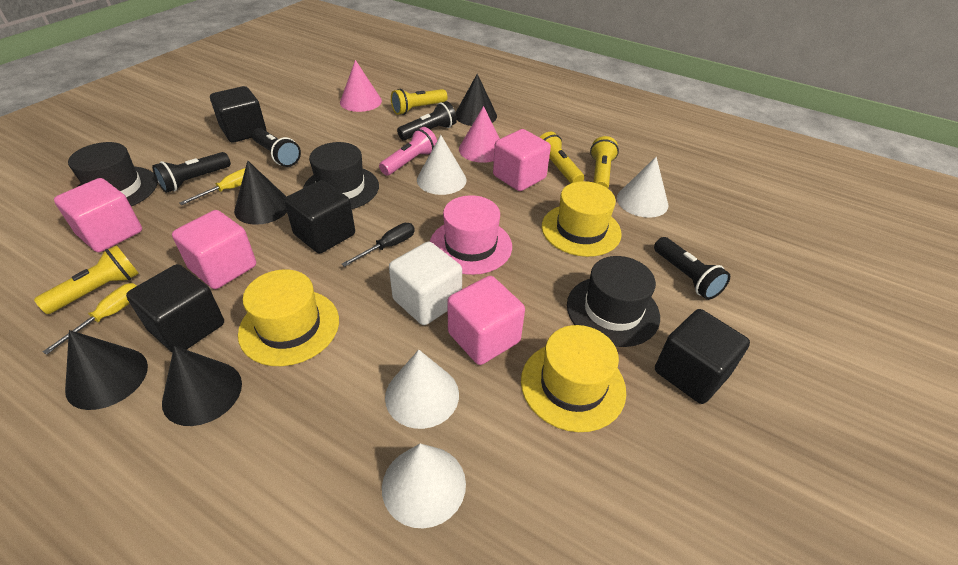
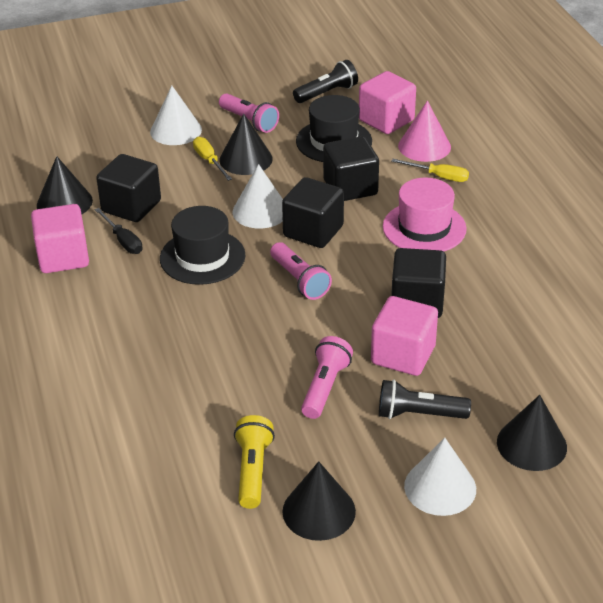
black flashlight: 4 -> 2
black hat: 3 -> 2
pink cone: 2 -> 1
pink cube: 4 -> 3
pink flashlight: 1 -> 3
white cone: 4 -> 3
white cube: 1 -> 0
yellow flashlight: 4 -> 1
yellow hat: 3 -> 0

